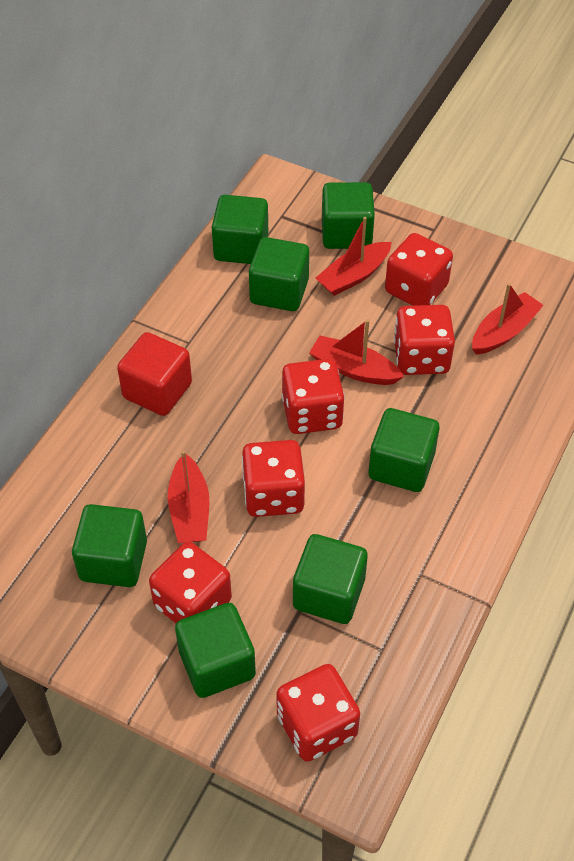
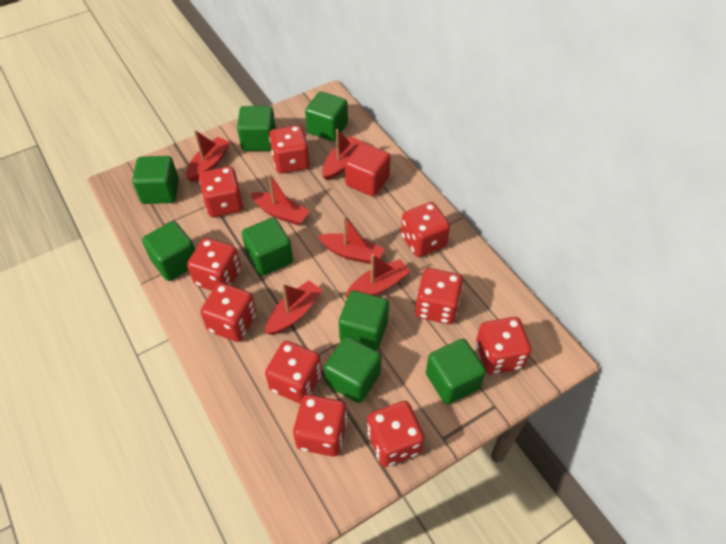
green cube: 7 -> 8
red boat: 4 -> 6
red dice: 6 -> 10

